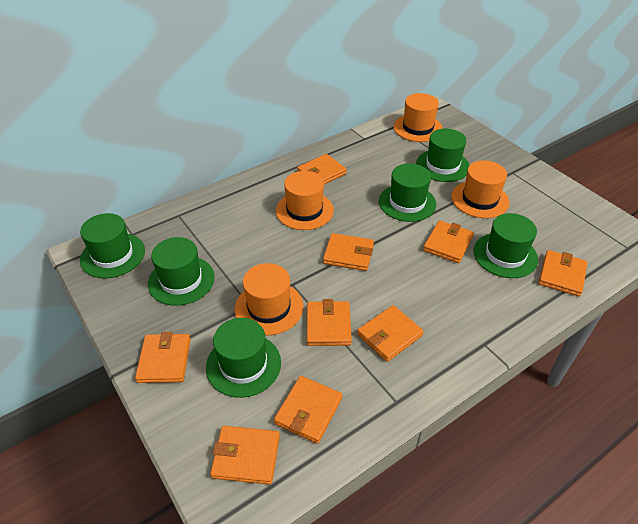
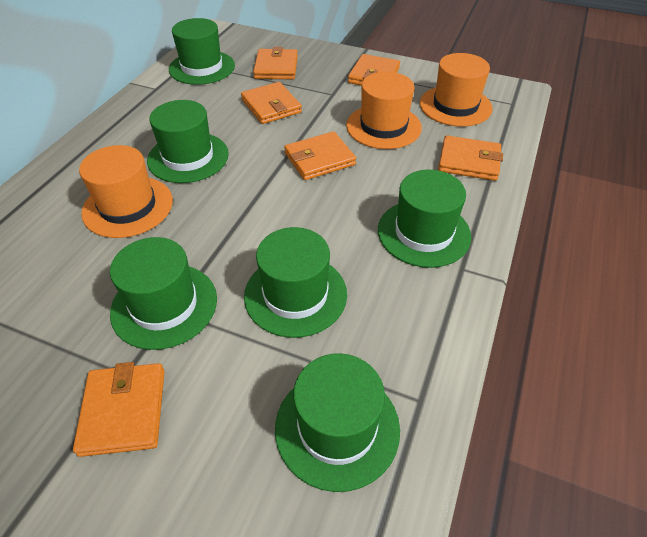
orange hat: 4 -> 3
orange wallet: 9 -> 6

